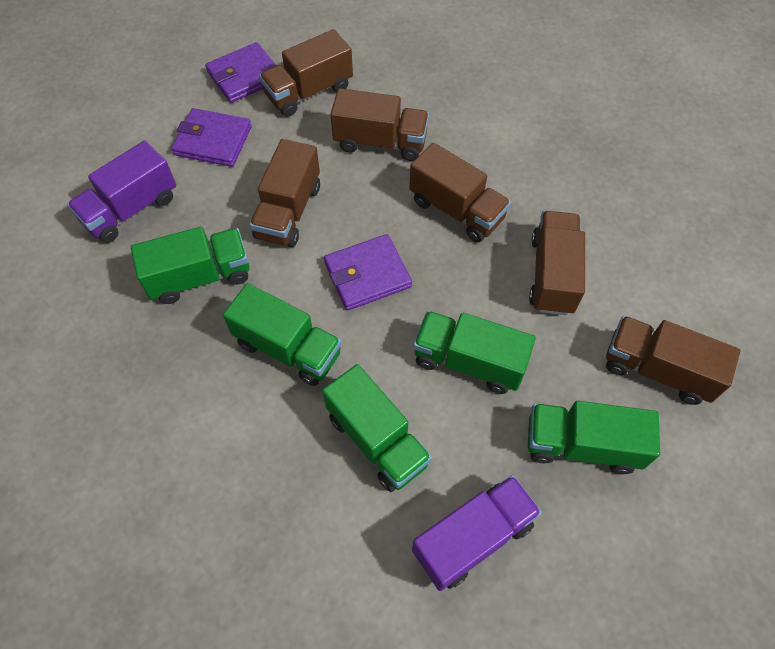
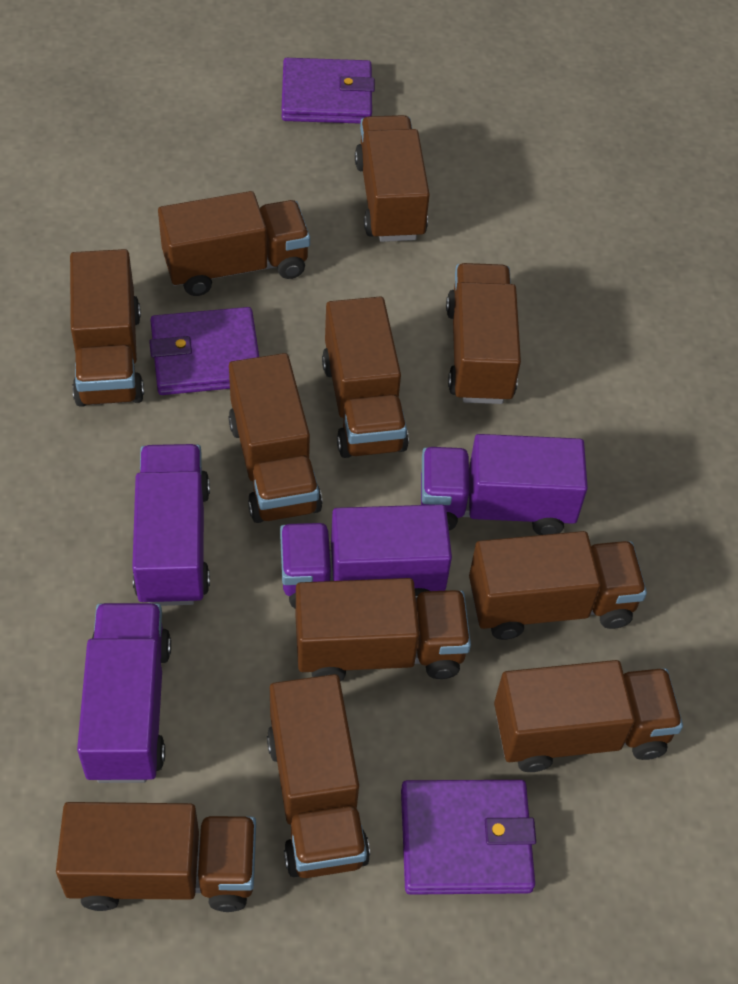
brown truck: 6 -> 11
green truck: 5 -> 0
purple truck: 2 -> 4

